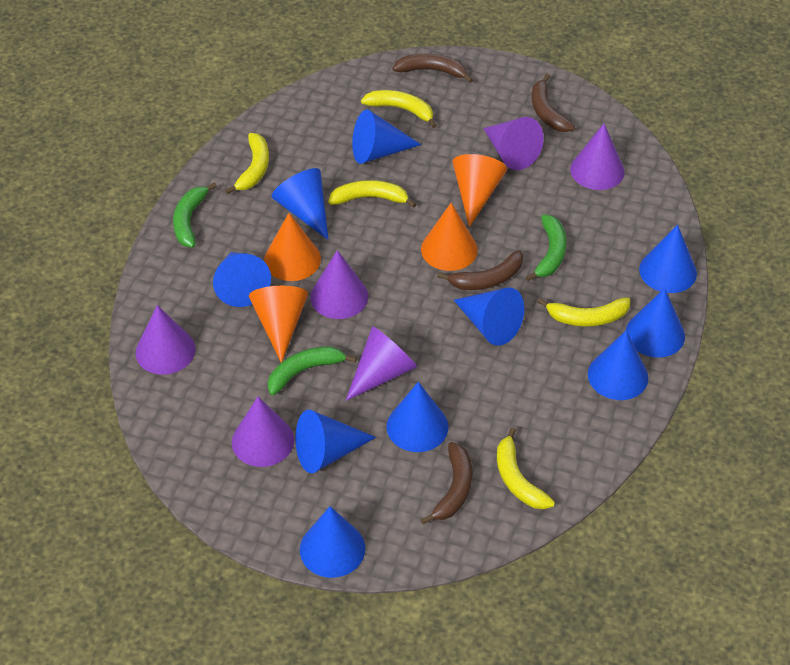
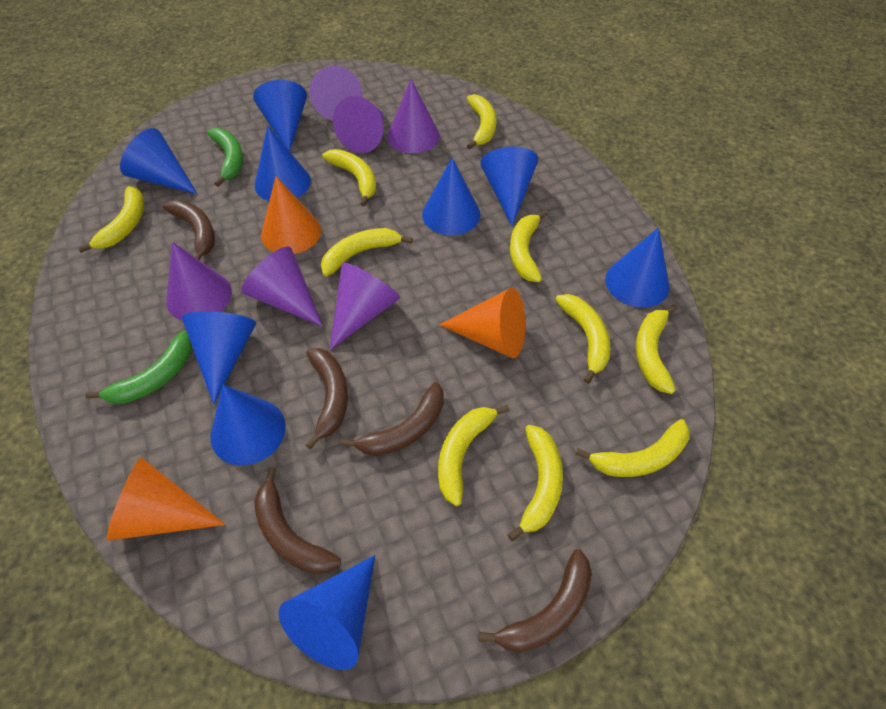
blue cone: 10 -> 9
brown banana: 4 -> 5
green banana: 3 -> 2
orange cone: 4 -> 3
yellow banana: 5 -> 10

